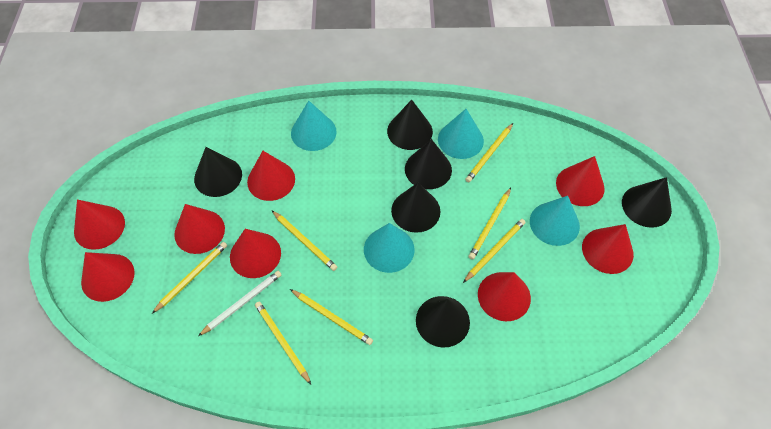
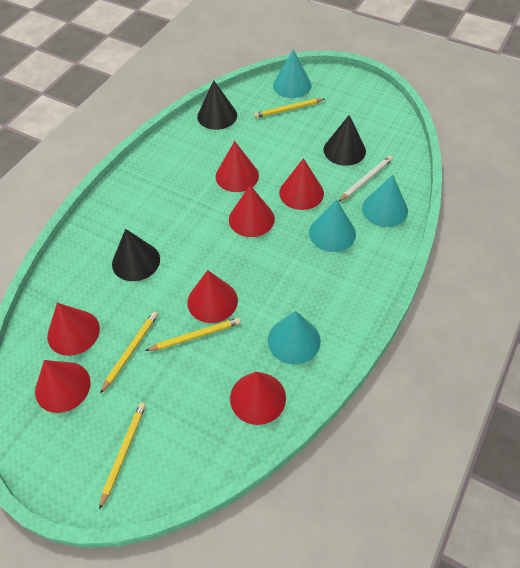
black cone: 6 -> 3
red cone: 8 -> 7
yellow pencil: 7 -> 4

